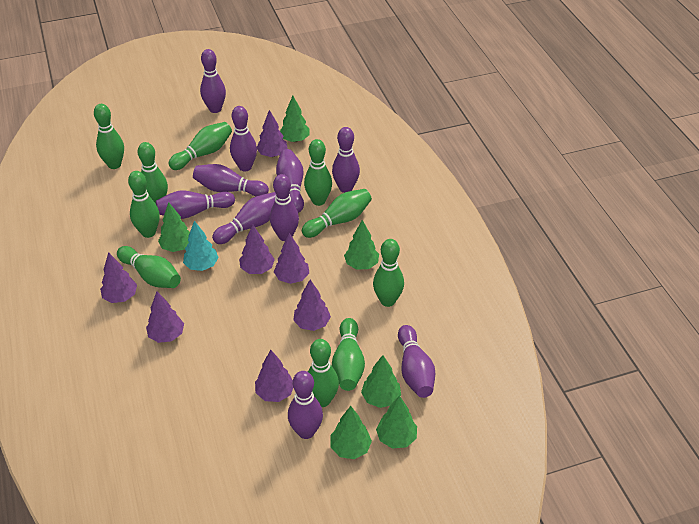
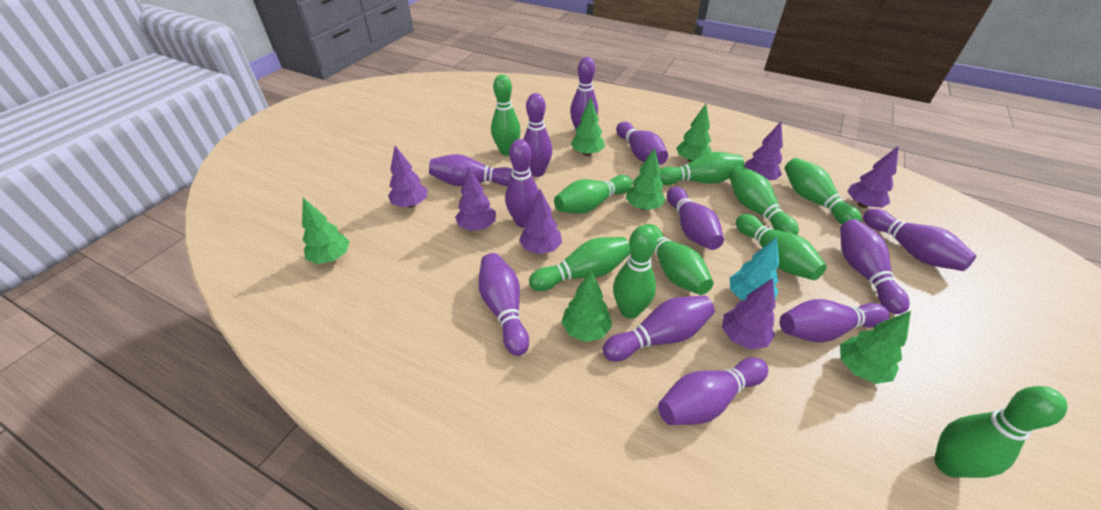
purple bowling pin: 10 -> 12
purple tree: 7 -> 6

